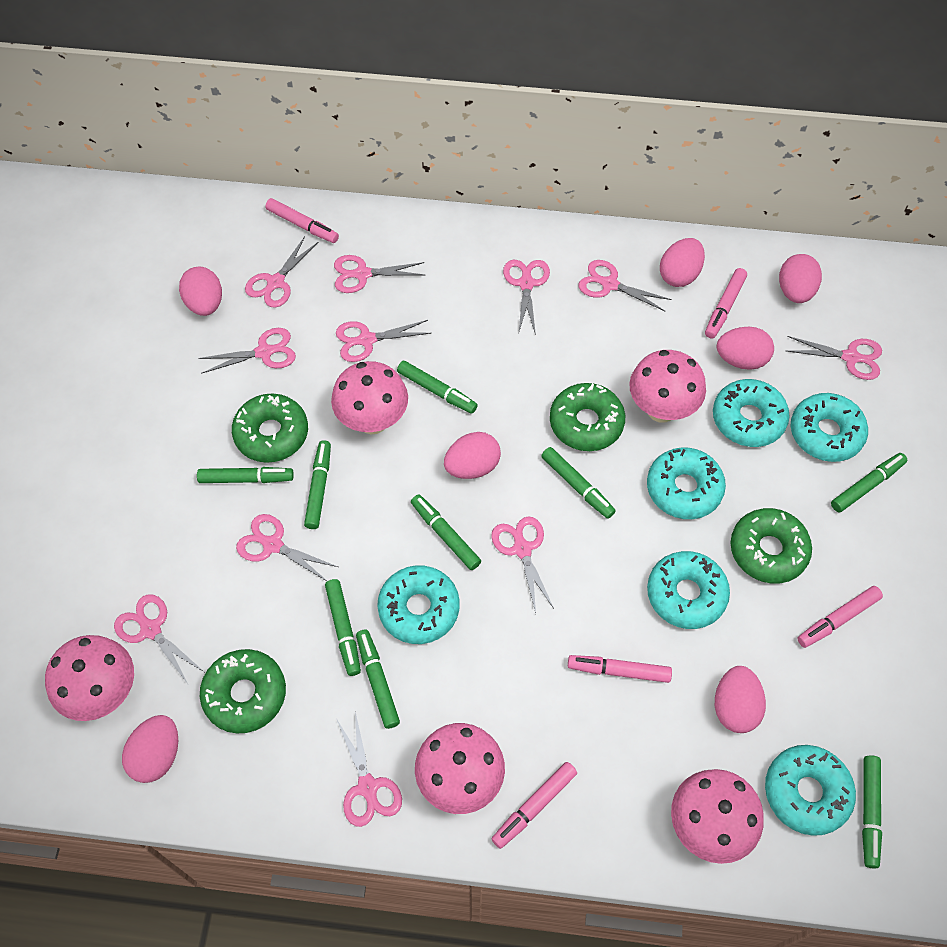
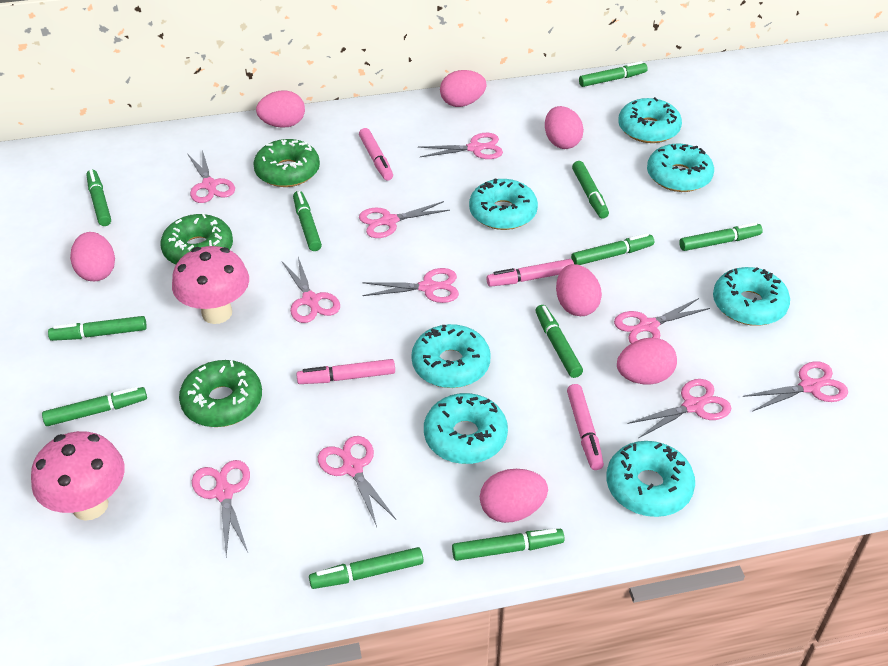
green donut: 4 -> 3
green marker: 9 -> 11
pink marker: 5 -> 4
pink mushroom: 5 -> 2
pink scissors: 11 -> 10
turquoise donut: 6 -> 7

